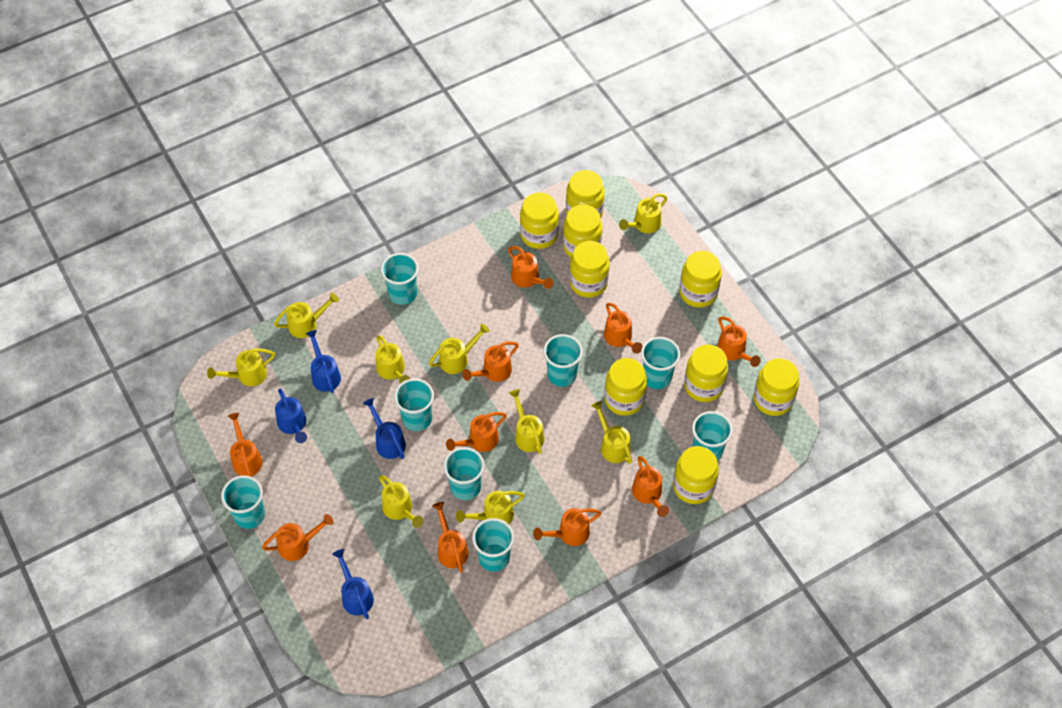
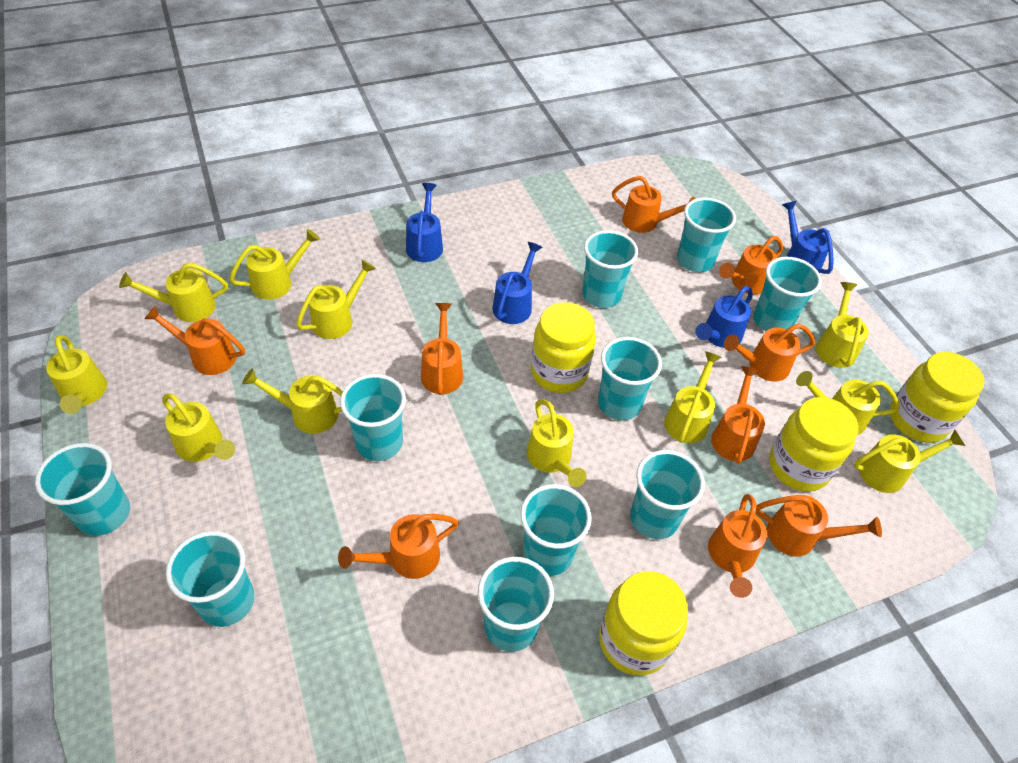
orange watering can: 10 -> 9
turquoise cup: 8 -> 10
yellow jar: 9 -> 4
yellow watering can: 9 -> 11

